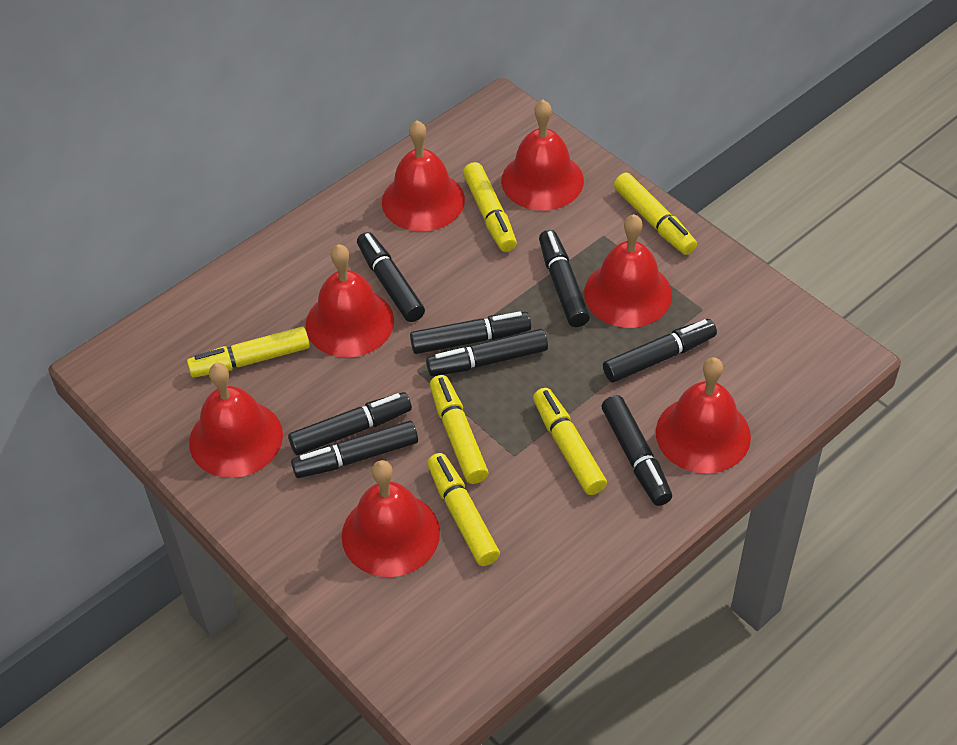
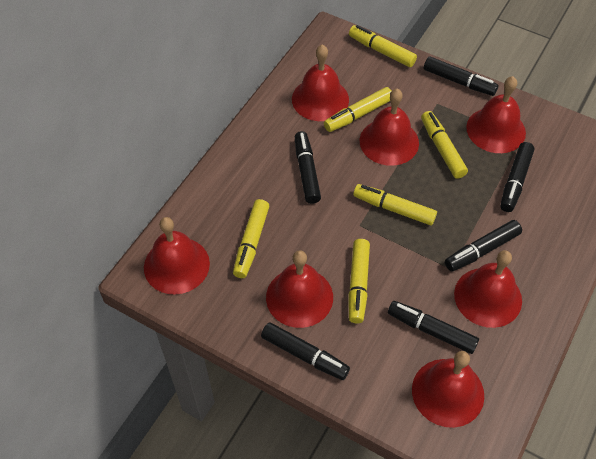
black marker: 8 -> 6

